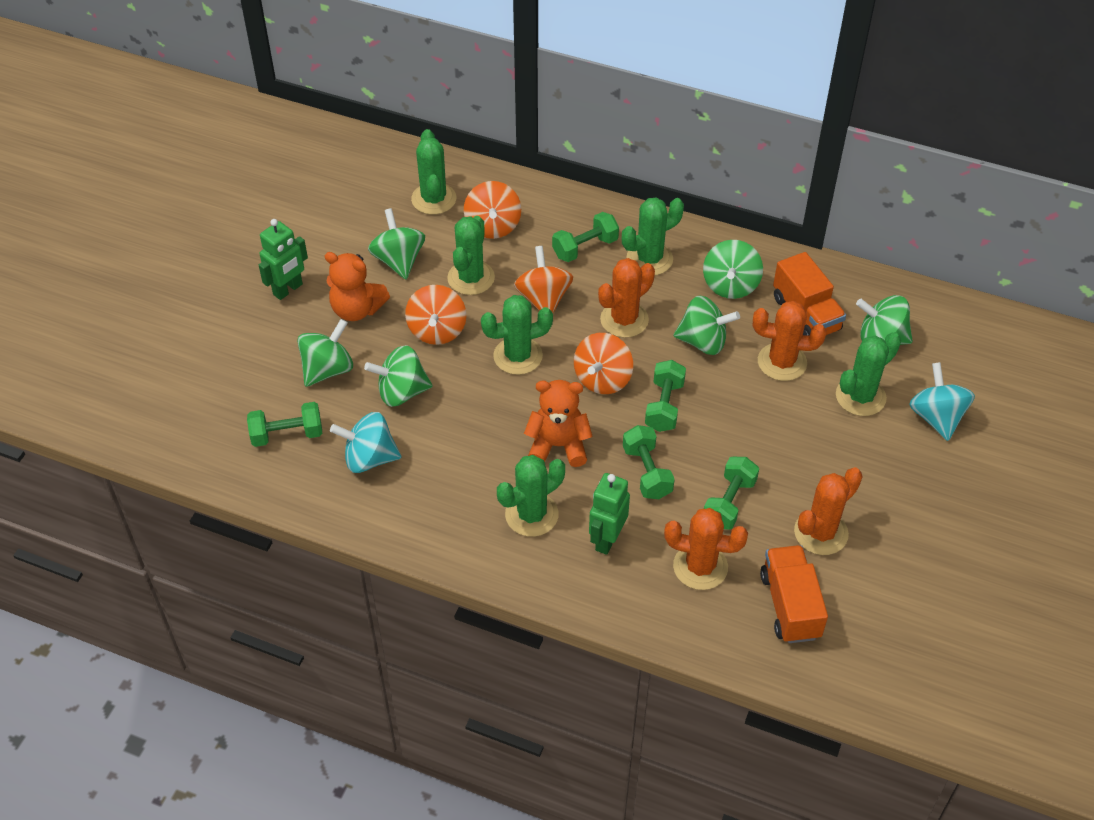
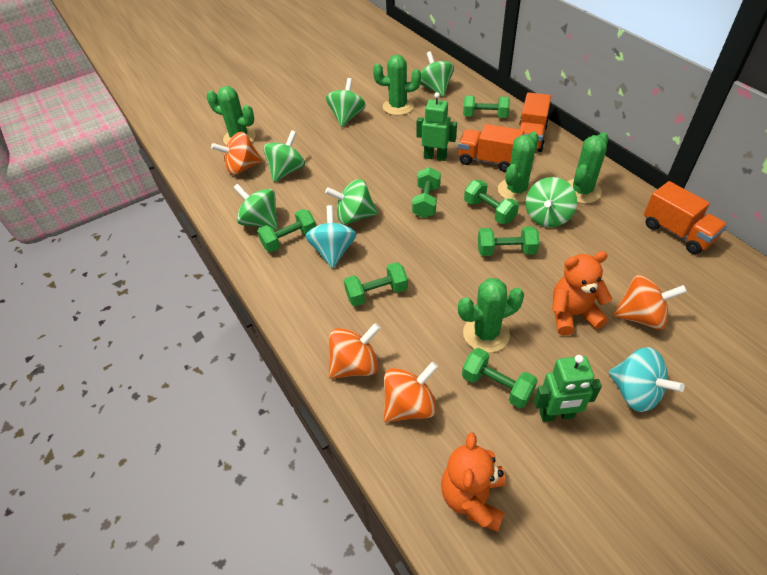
green cactus: 6 -> 5
green dumbbell: 5 -> 7
orange cactus: 4 -> 0
orange truck: 2 -> 3

